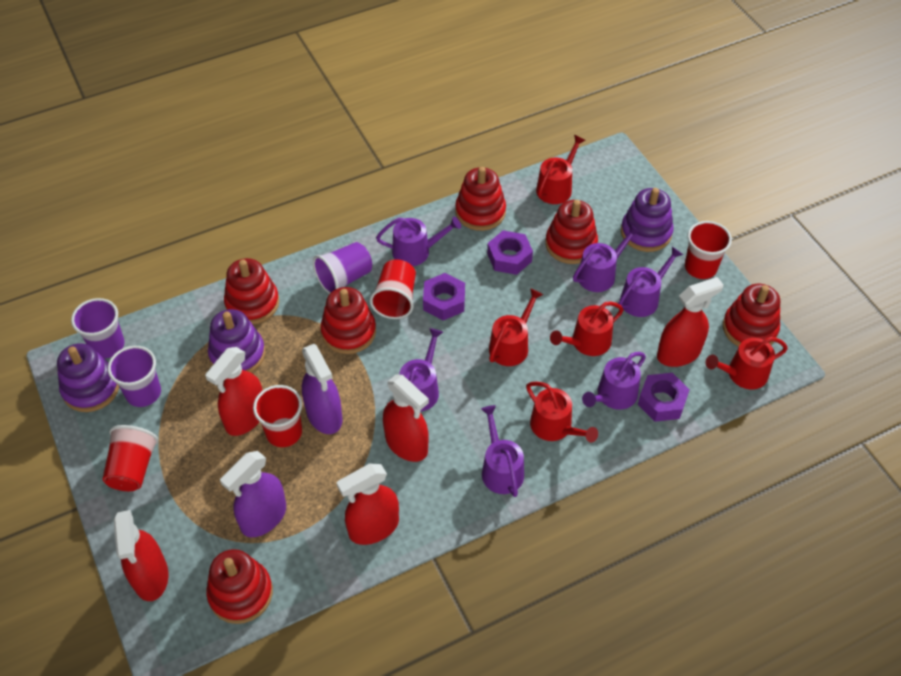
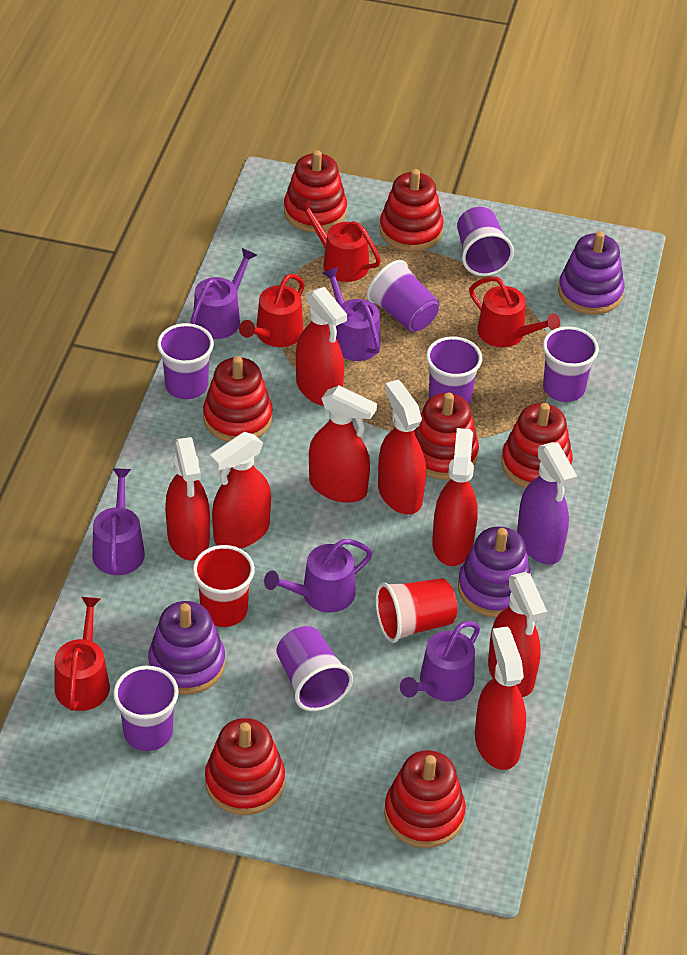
purple cup: 3 -> 7
purple nut: 3 -> 0
purple spray bottle: 2 -> 1
purple watering can: 6 -> 5
red cup: 4 -> 2
red spray bottle: 5 -> 8
red stacking toy: 6 -> 7
red watering can: 5 -> 4

